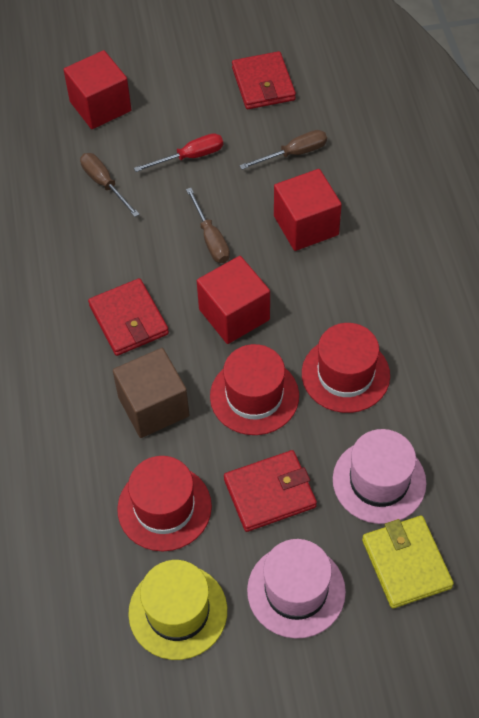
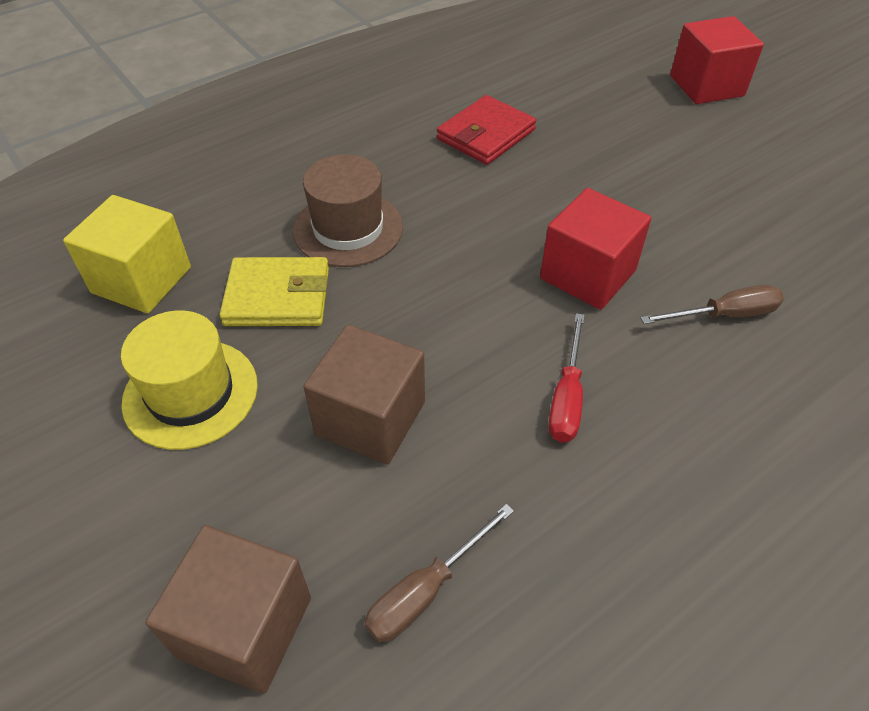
brown cube: 1 -> 2
brown hat: 0 -> 1
brown screwdriver: 3 -> 2
pink hat: 2 -> 0
red cube: 3 -> 2
red hat: 3 -> 0
red wallet: 3 -> 1
yellow cube: 0 -> 1

